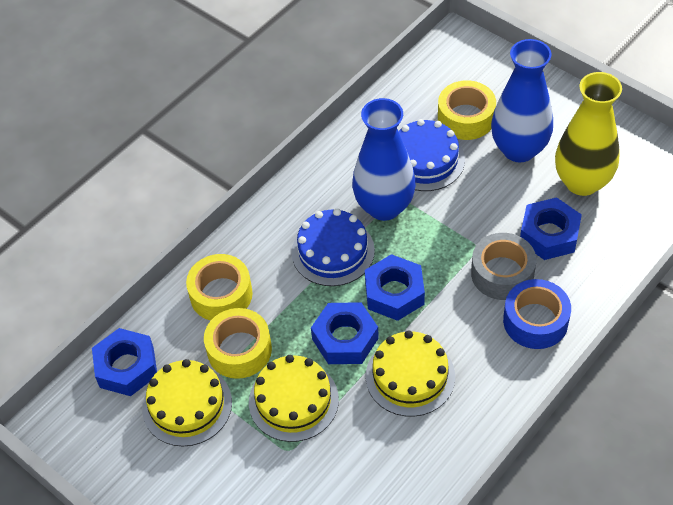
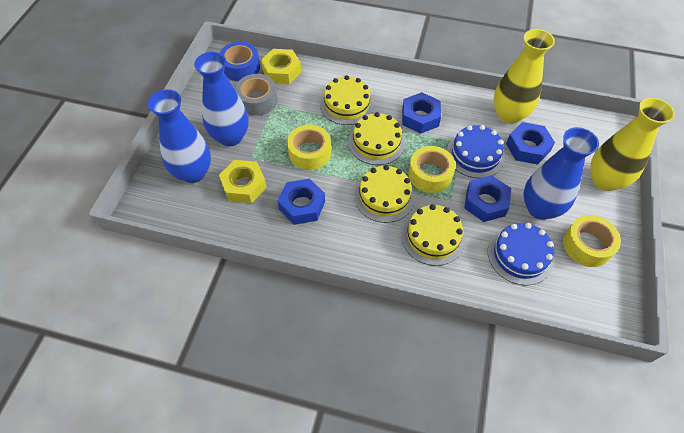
blue vase: 2 -> 3
yellow cake: 3 -> 4
yellow nut: 0 -> 2
yellow vase: 1 -> 2

